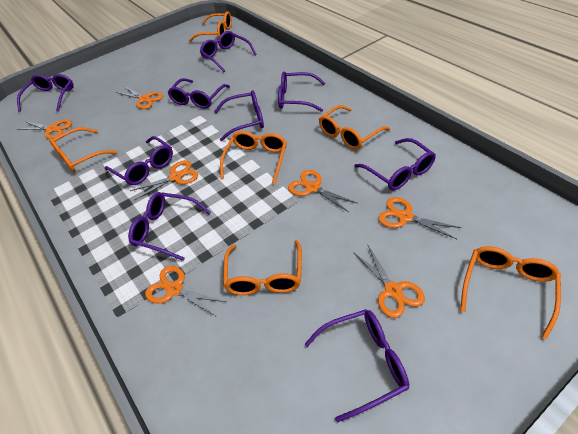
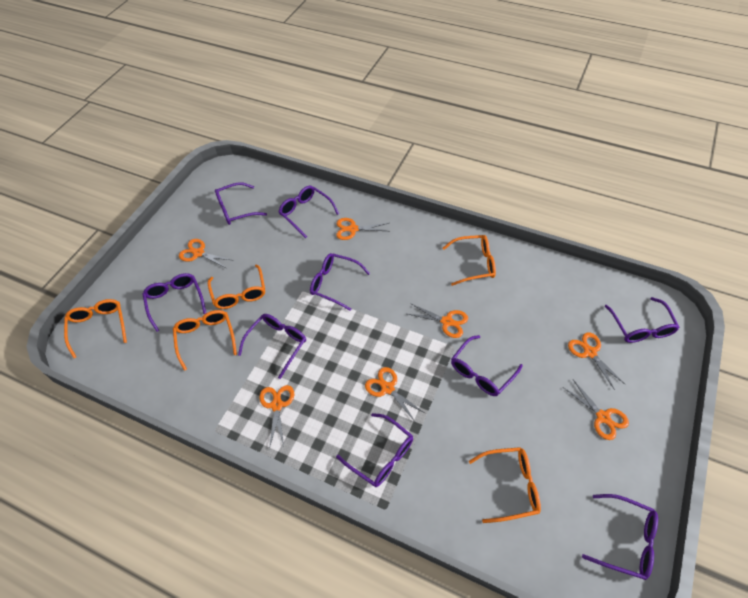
orange glasses: 6 -> 5

